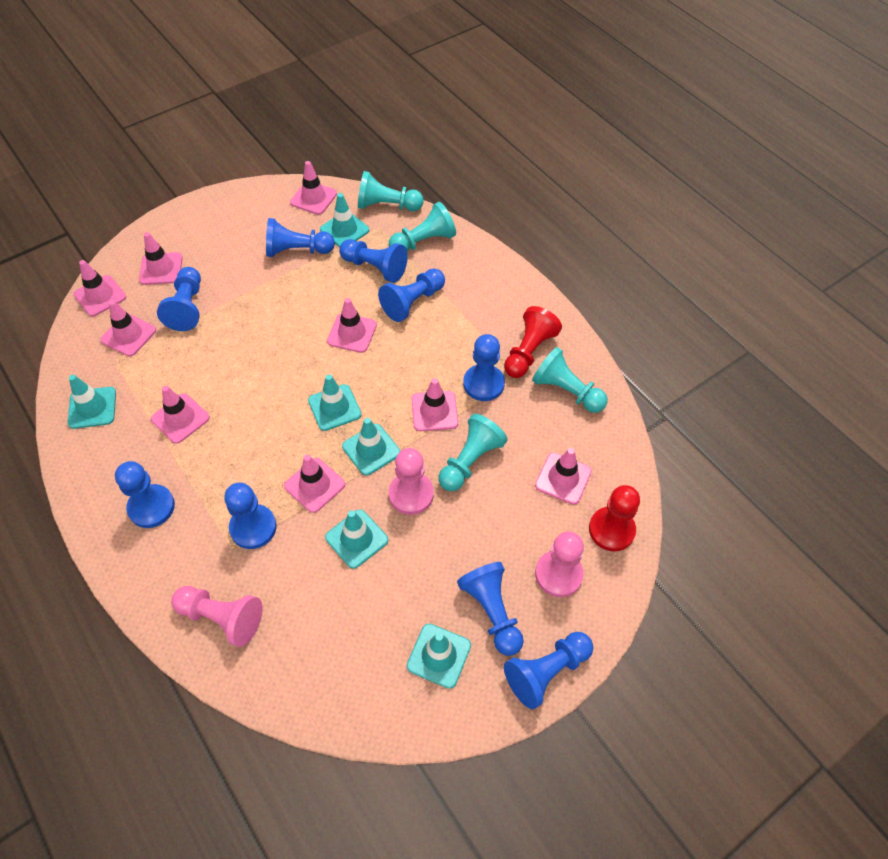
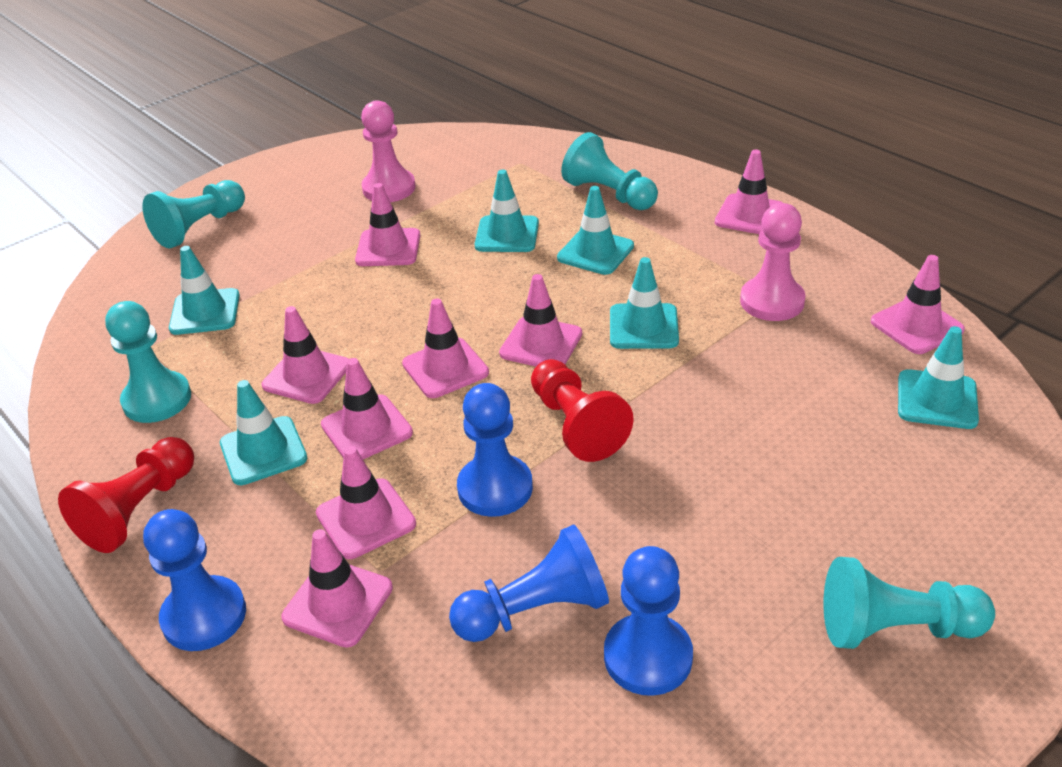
blue pawn: 9 -> 4
pink pawn: 3 -> 2

